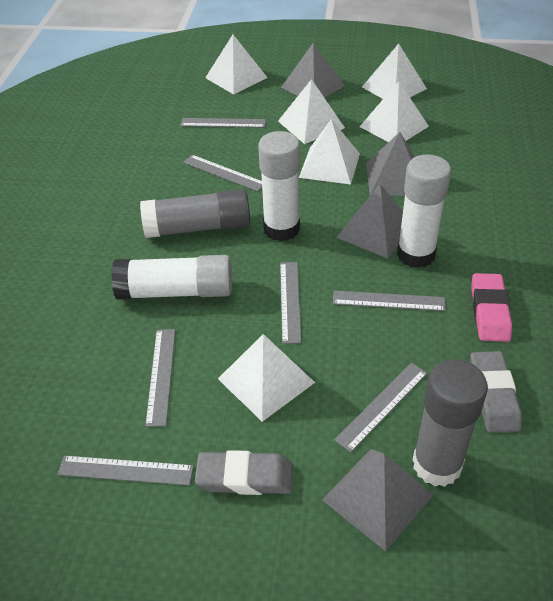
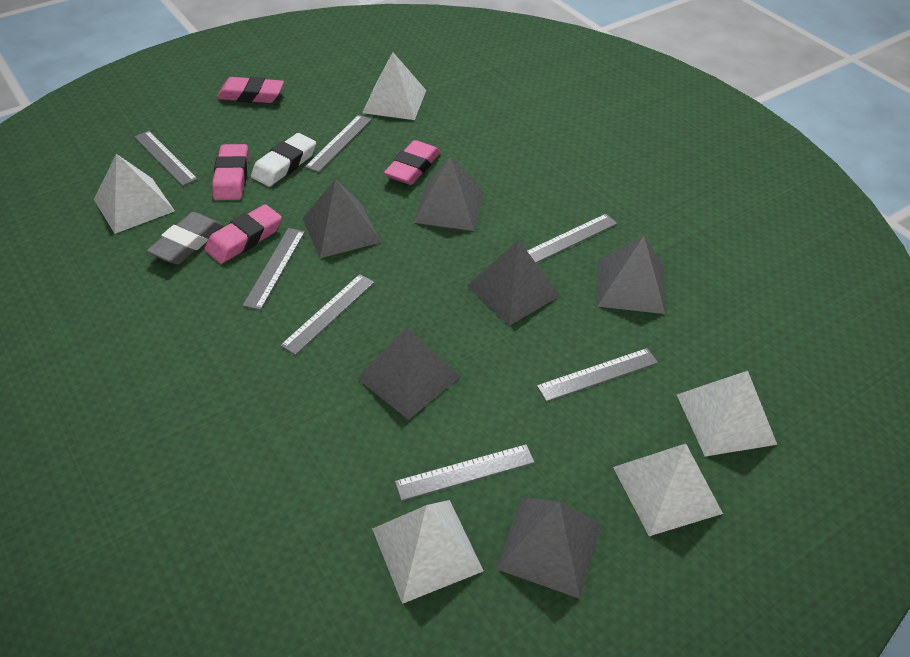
grey eraser: 2 -> 1
grey glue stick: 2 -> 0
grey pyramid: 4 -> 6
pink eraser: 1 -> 4
white eraser: 0 -> 1
white glue stick: 3 -> 0
white pyramid: 6 -> 5

